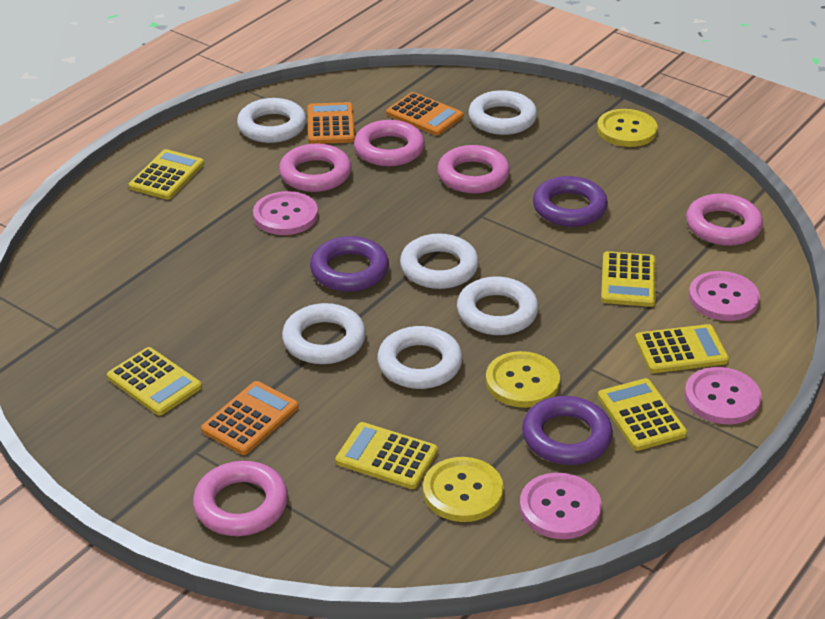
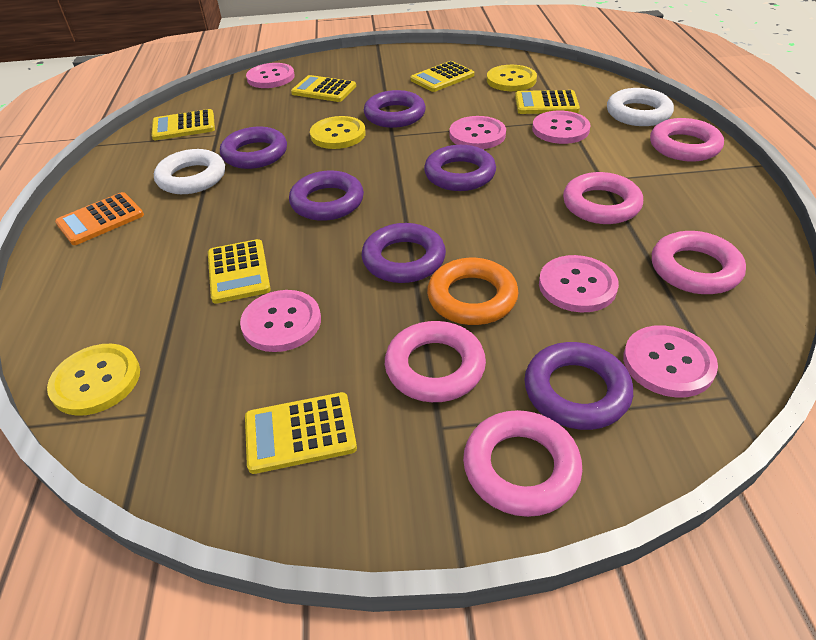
orange calculator: 3 -> 1
orange ring: 0 -> 1
pink button: 4 -> 6
purple ring: 3 -> 6
white ring: 6 -> 2

